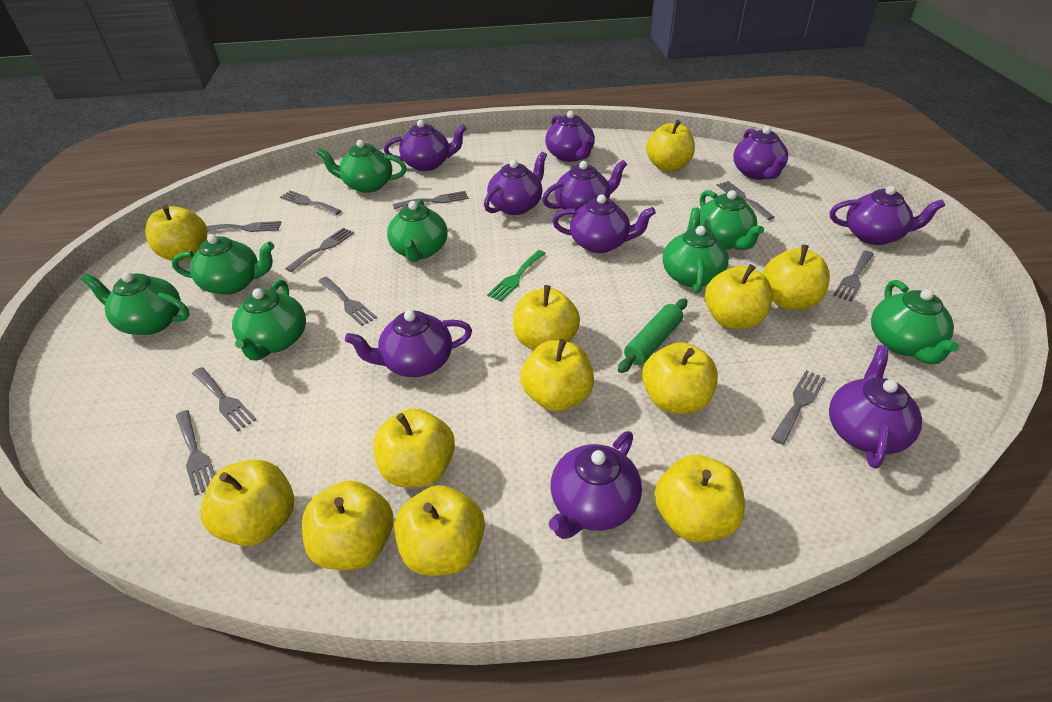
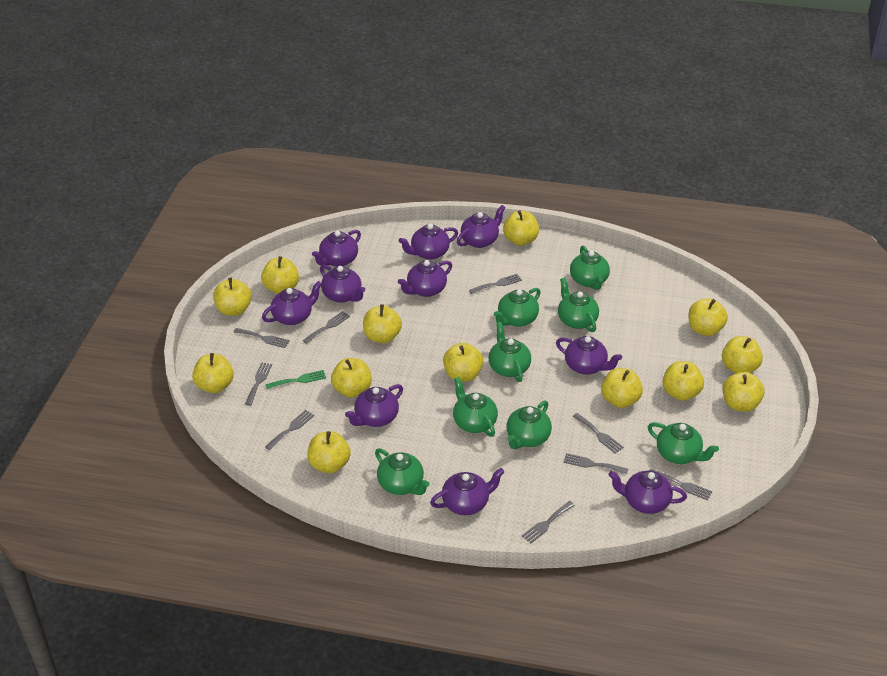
green rolling pin: 1 -> 0
grey fork: 10 -> 9
yellow apple: 12 -> 13

